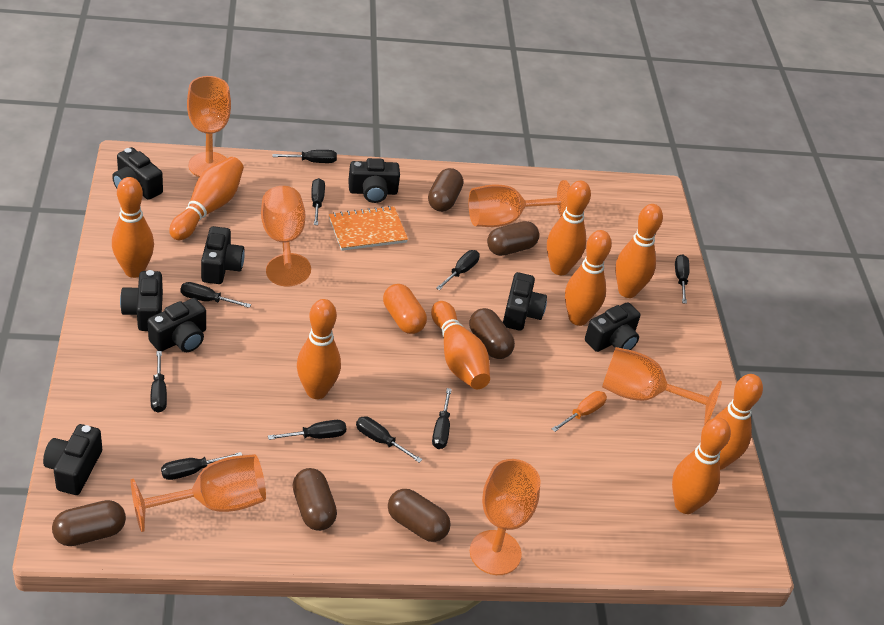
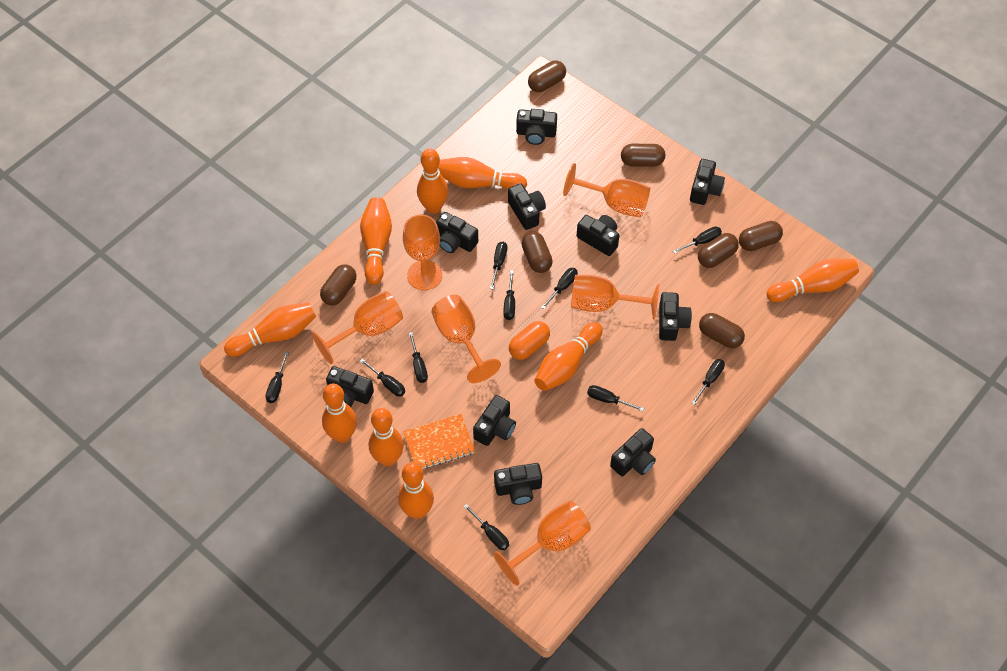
black camera: 8 -> 10
brown capsule: 6 -> 7
orange screwdriver: 1 -> 0

